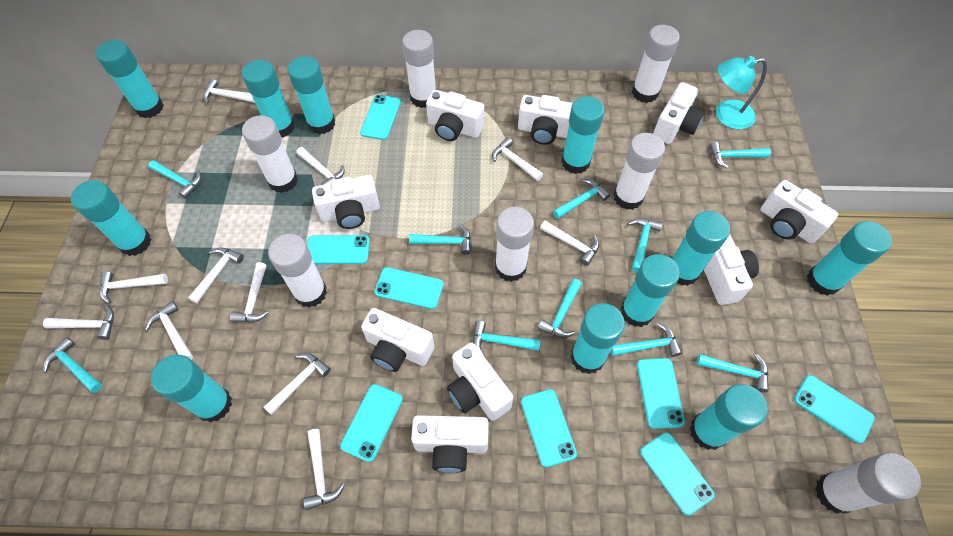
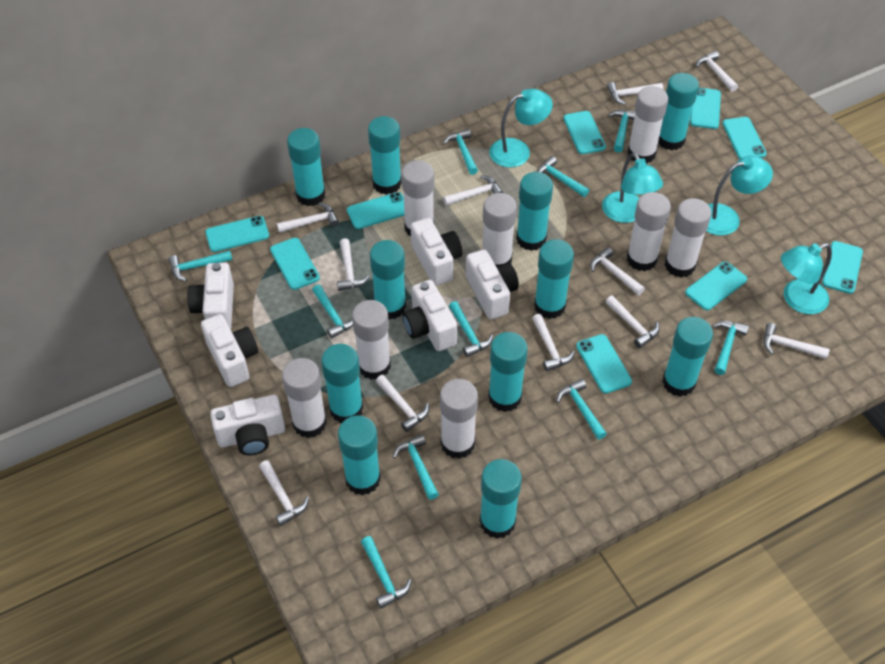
turquoise lamp: 1 -> 4
turquoise phone: 8 -> 9
white camera: 9 -> 6
white glue stick: 7 -> 8

